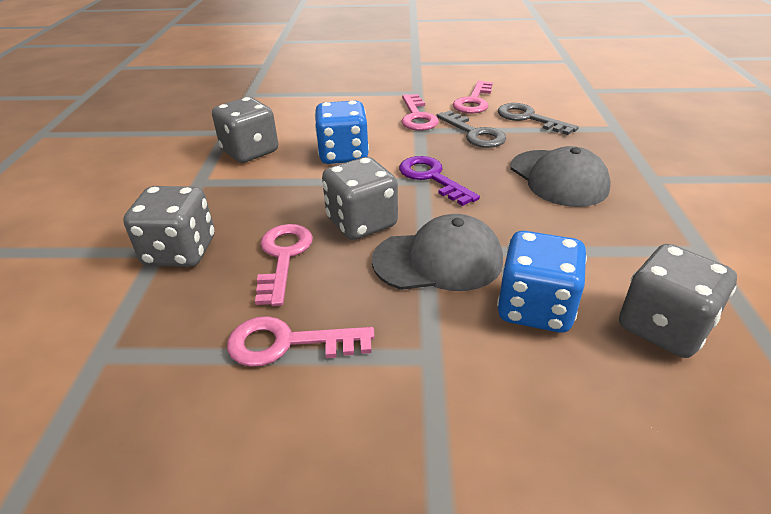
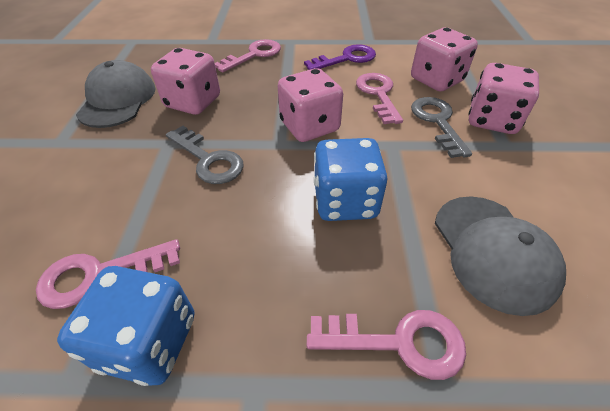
grey dice: 4 -> 0
pink dice: 0 -> 4

